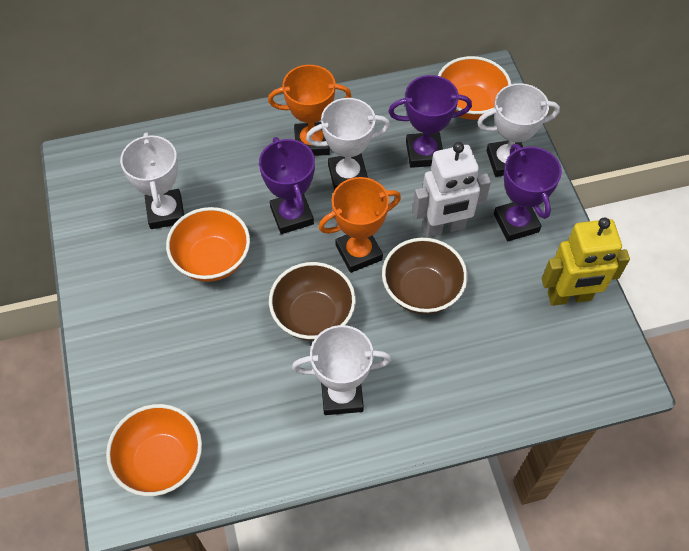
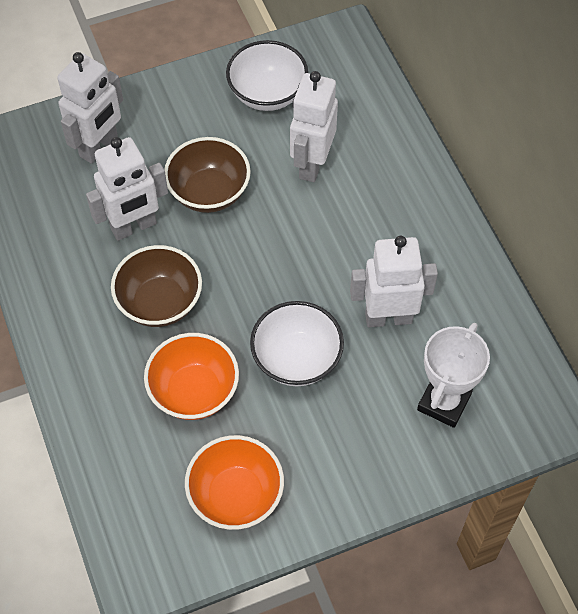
orange bowl: 3 -> 2
orange trophy: 2 -> 0
purple trophy: 3 -> 0
white bowl: 0 -> 2
white robot: 1 -> 4
white trophy: 4 -> 1
yellow robot: 1 -> 0

